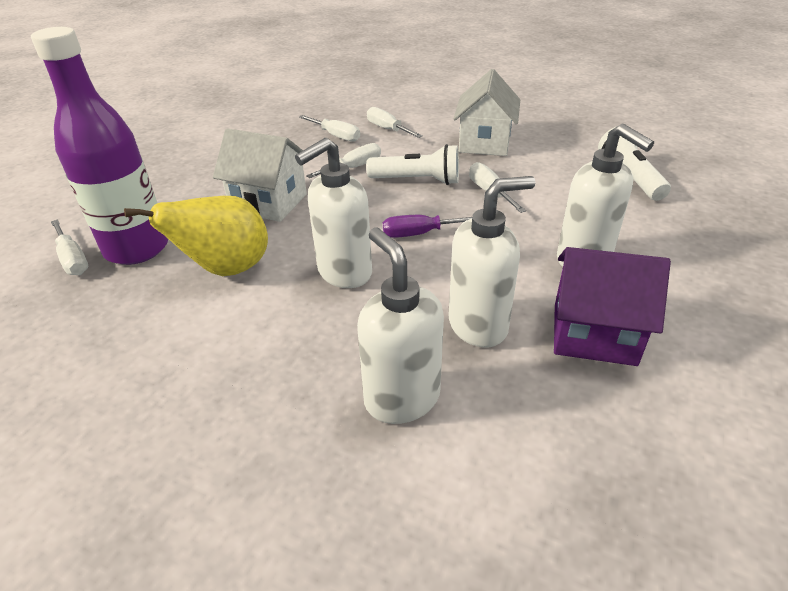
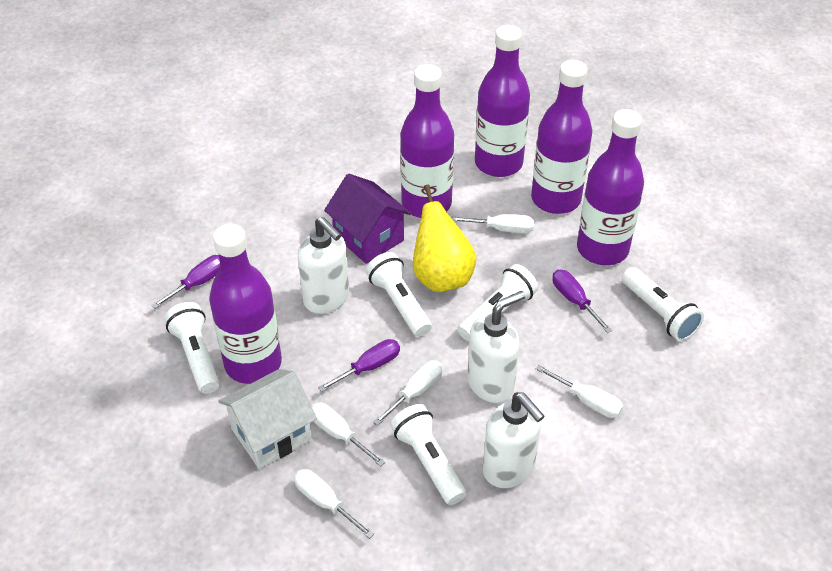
purple bottle: 1 -> 5
purple screwdriver: 1 -> 3
white flashlight: 2 -> 5
white house: 2 -> 1
white soap dispenser: 4 -> 3

